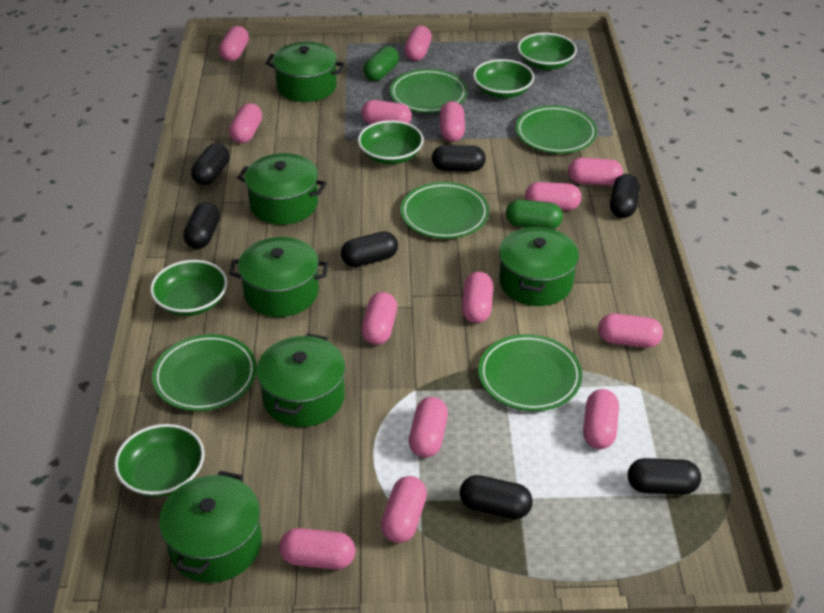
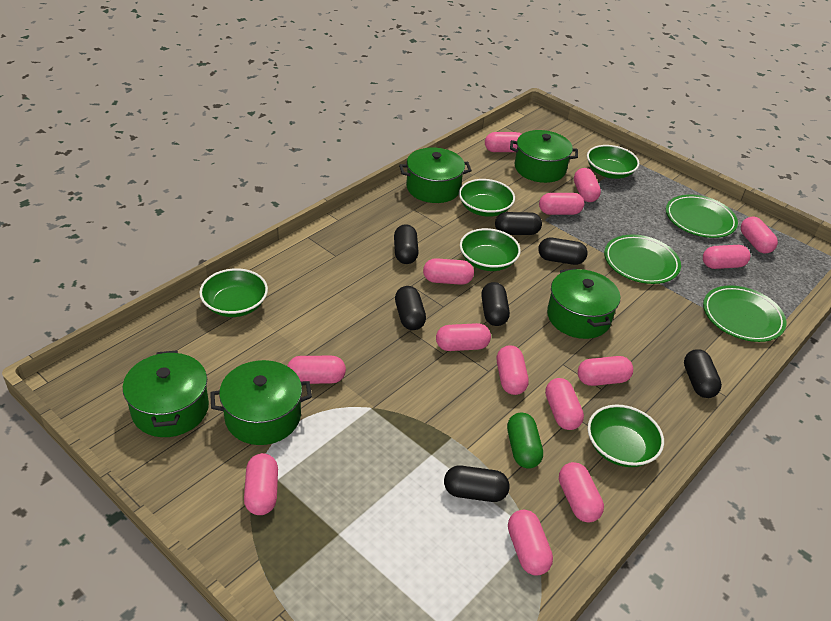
green capsule: 2 -> 1
green plate: 5 -> 3
green pot: 6 -> 5

